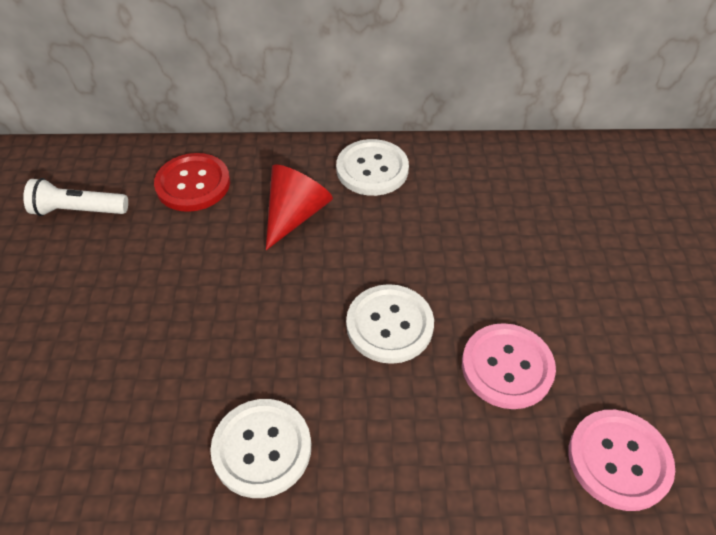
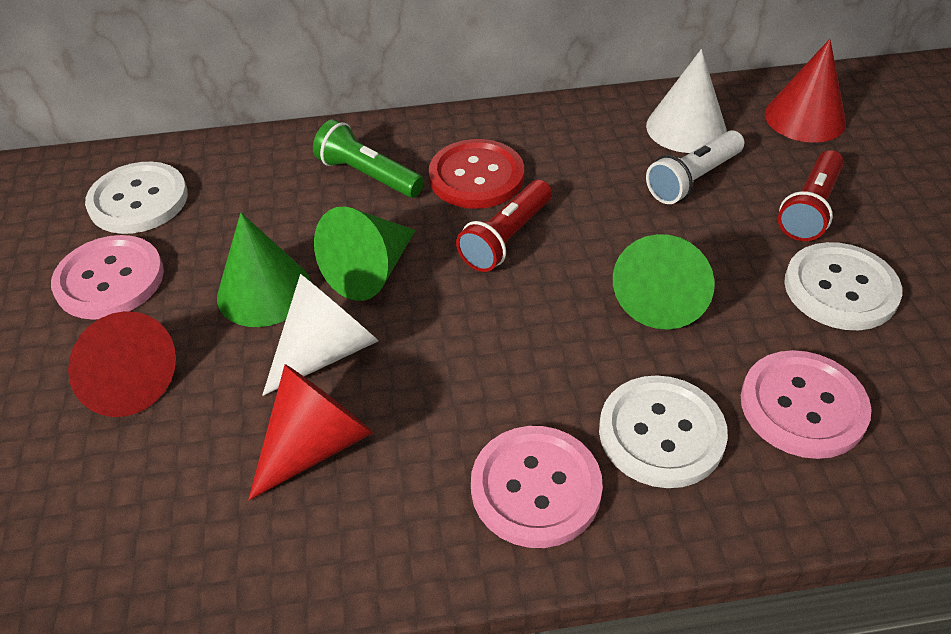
green cone: 0 -> 3
green flashlight: 0 -> 1
pink button: 2 -> 3
red cone: 1 -> 3
red flashlight: 0 -> 2
white cone: 0 -> 2

